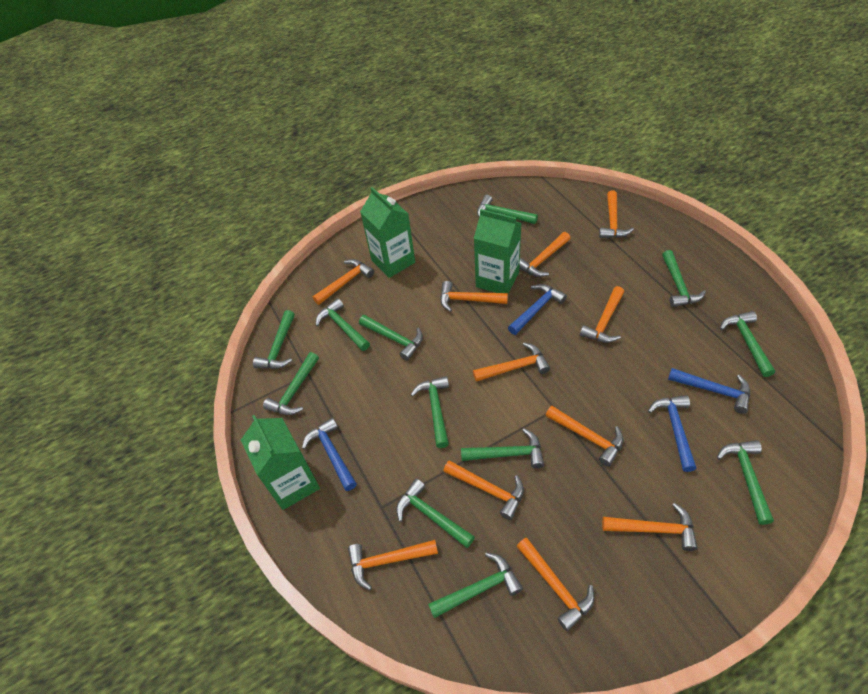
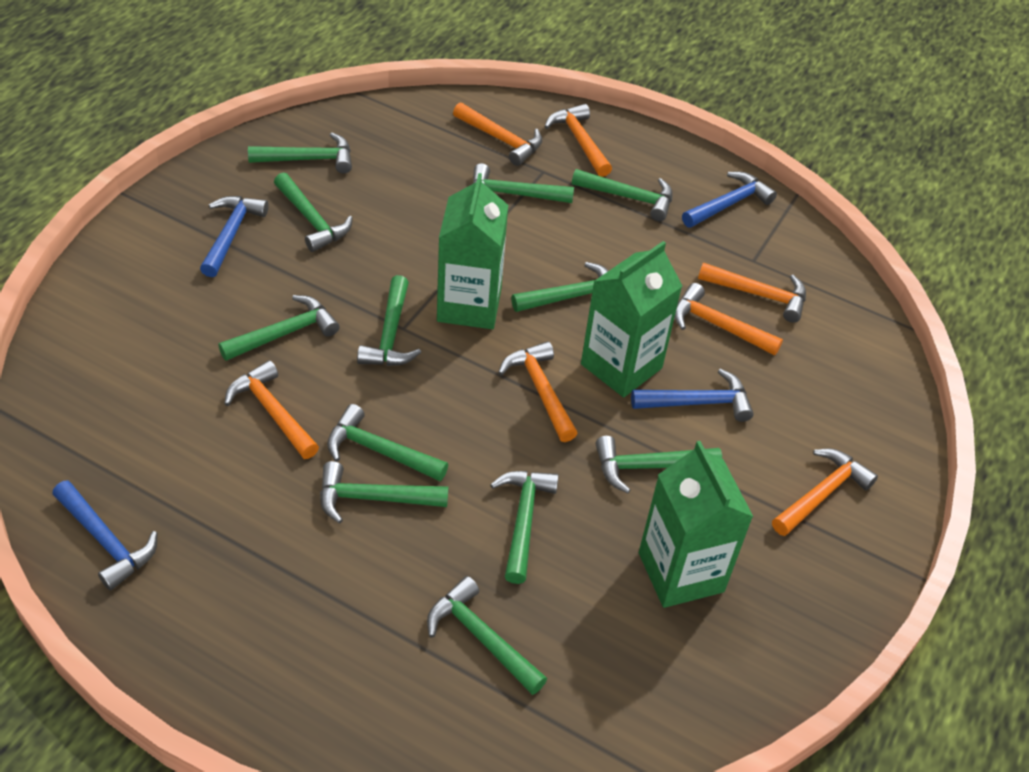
orange hammer: 11 -> 7

